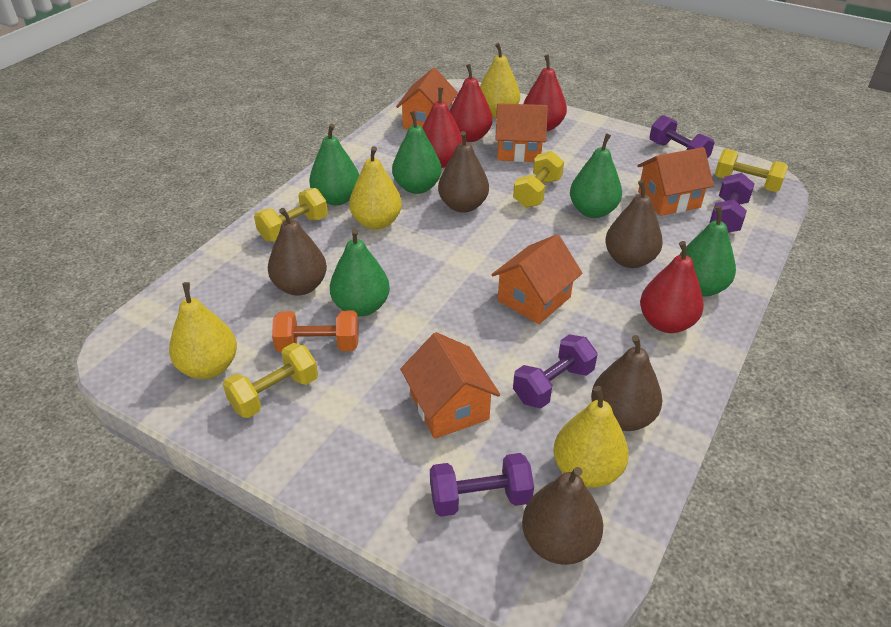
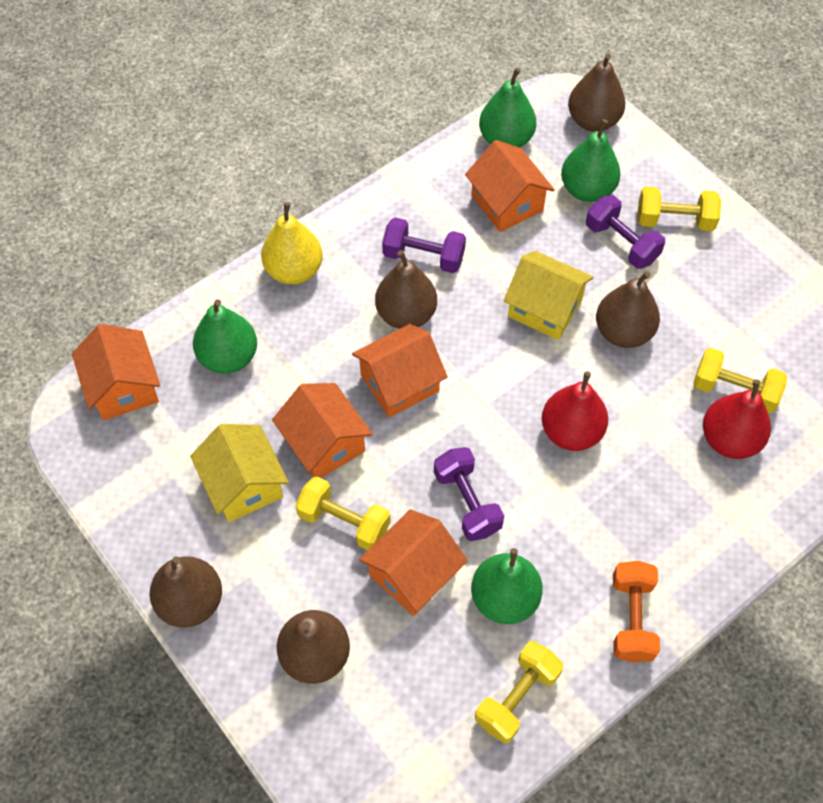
green pear: 5 -> 4
purple dumbbell: 4 -> 3
red pear: 4 -> 2
yellow house: 0 -> 2
yellow pear: 4 -> 1

